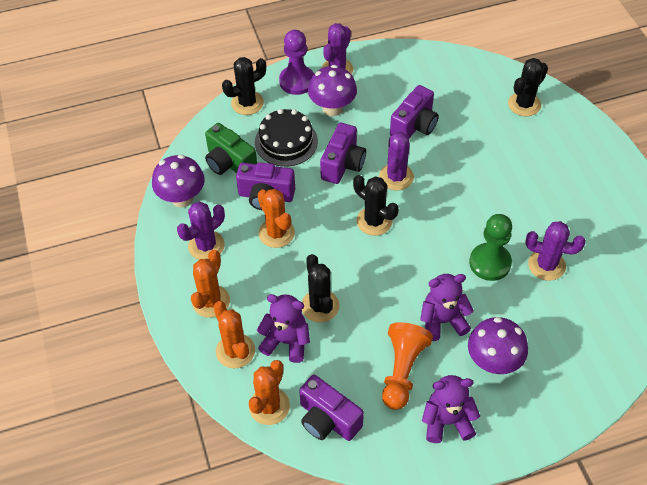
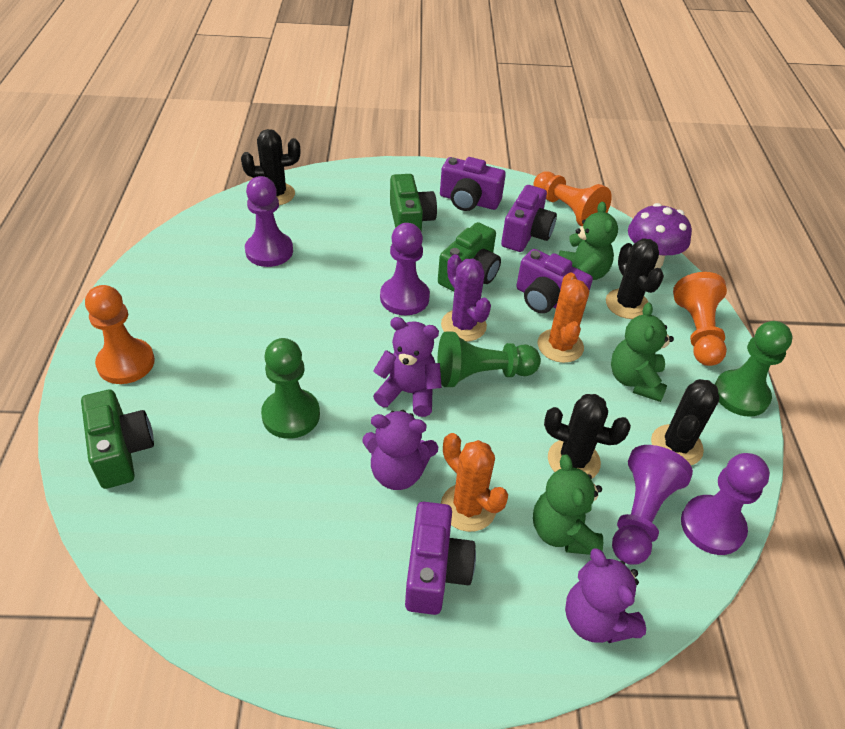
black cake: 1 -> 0
green camera: 1 -> 3
green pawn: 1 -> 3
green teddy bear: 0 -> 3
orange cactus: 4 -> 2
orange pawn: 1 -> 3
purple cactus: 4 -> 1
purple mushroom: 3 -> 1
purple pawn: 1 -> 4

